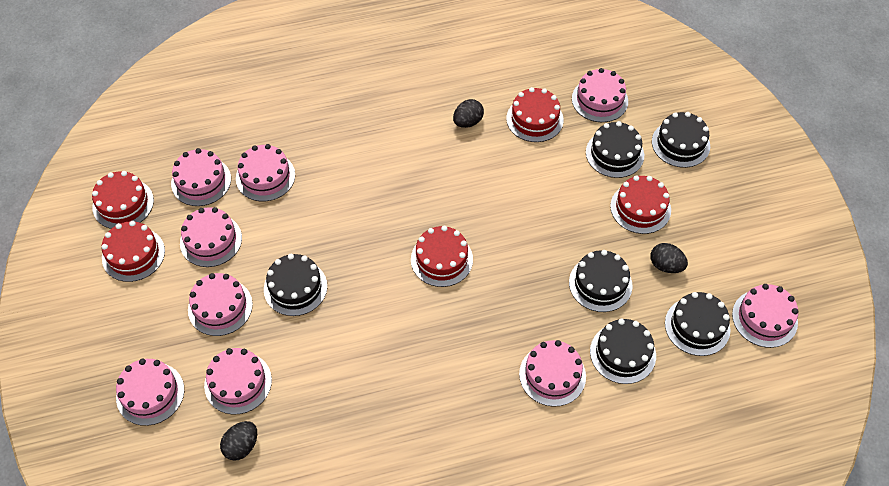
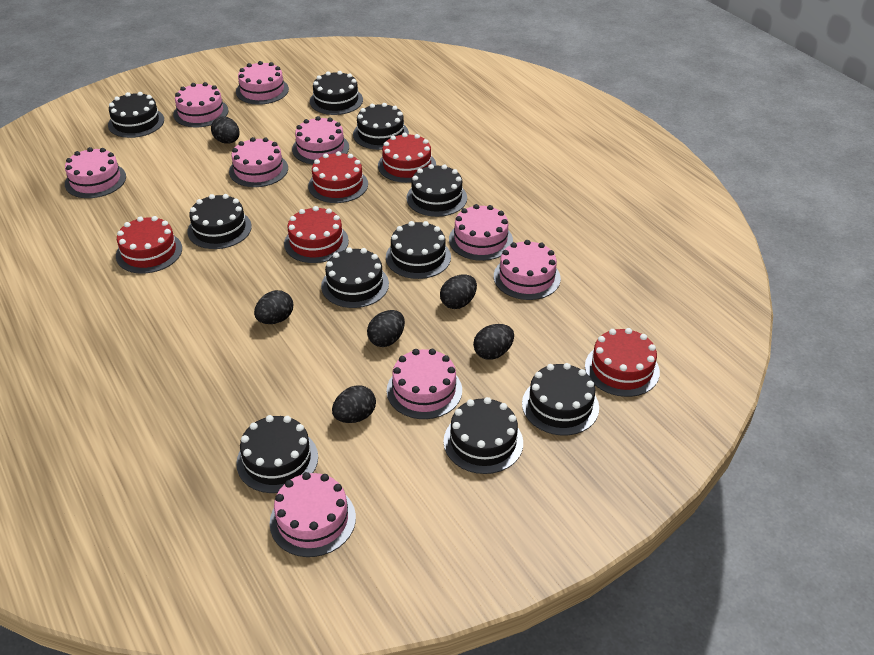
black cake: 6 -> 10
black egg: 3 -> 6

